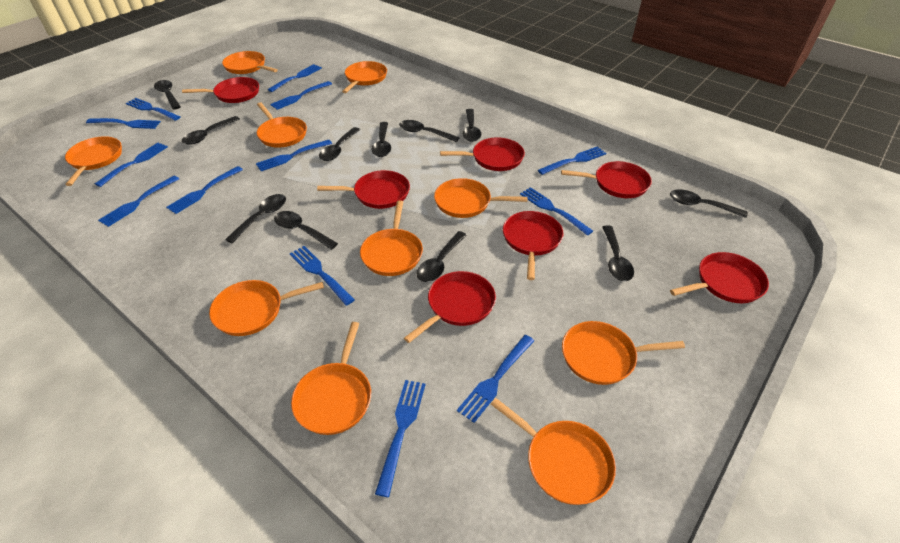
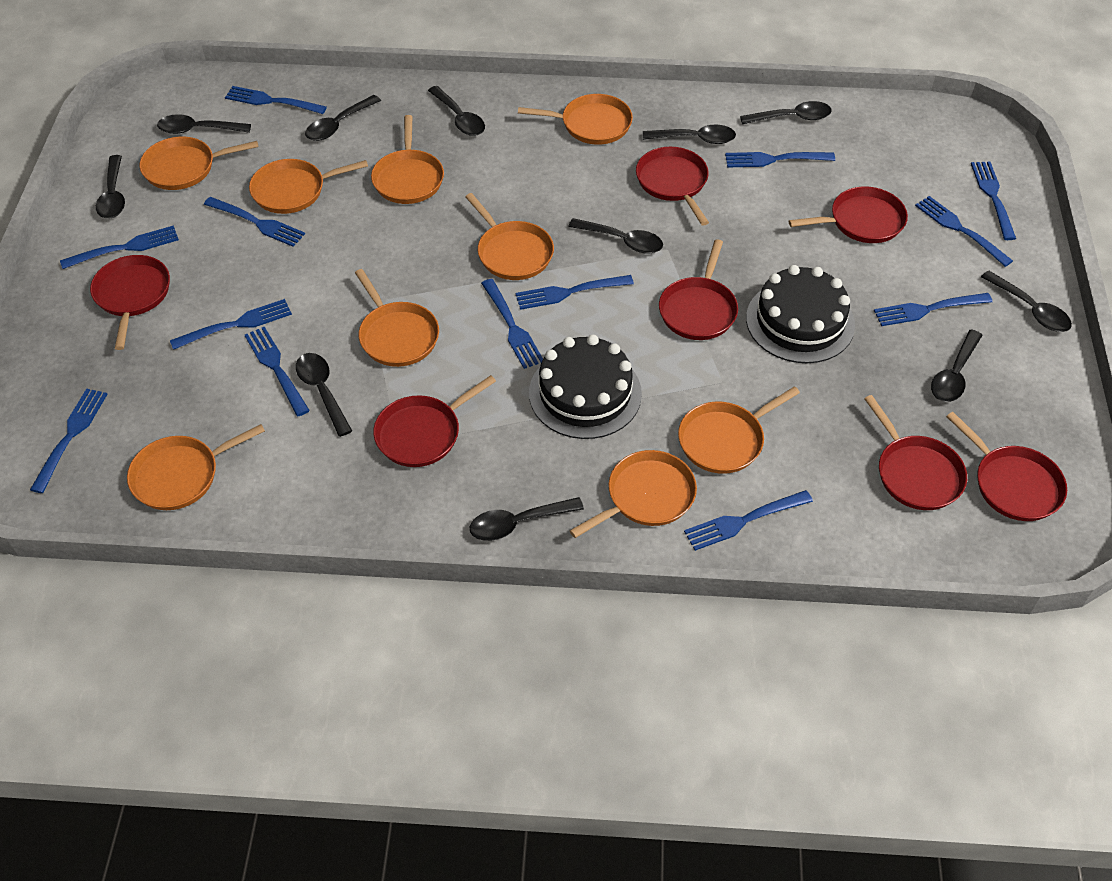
black cake: 0 -> 2
orange pan: 10 -> 9

